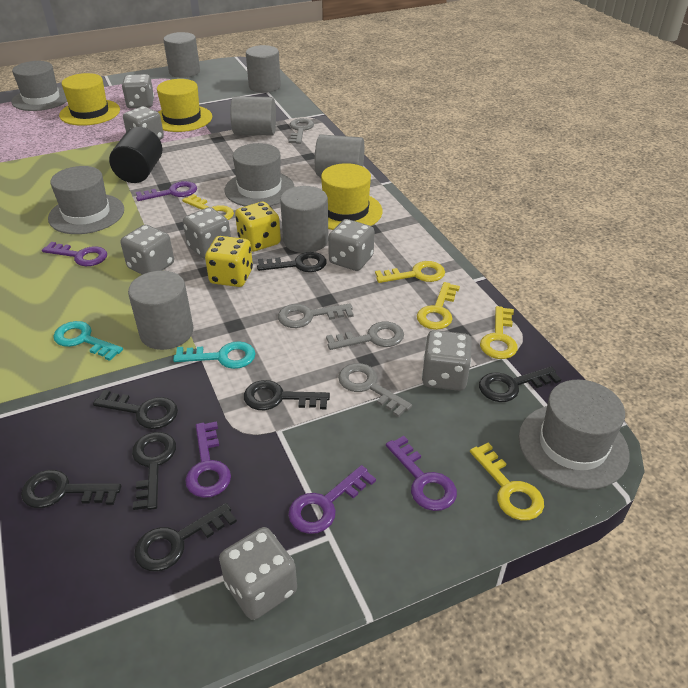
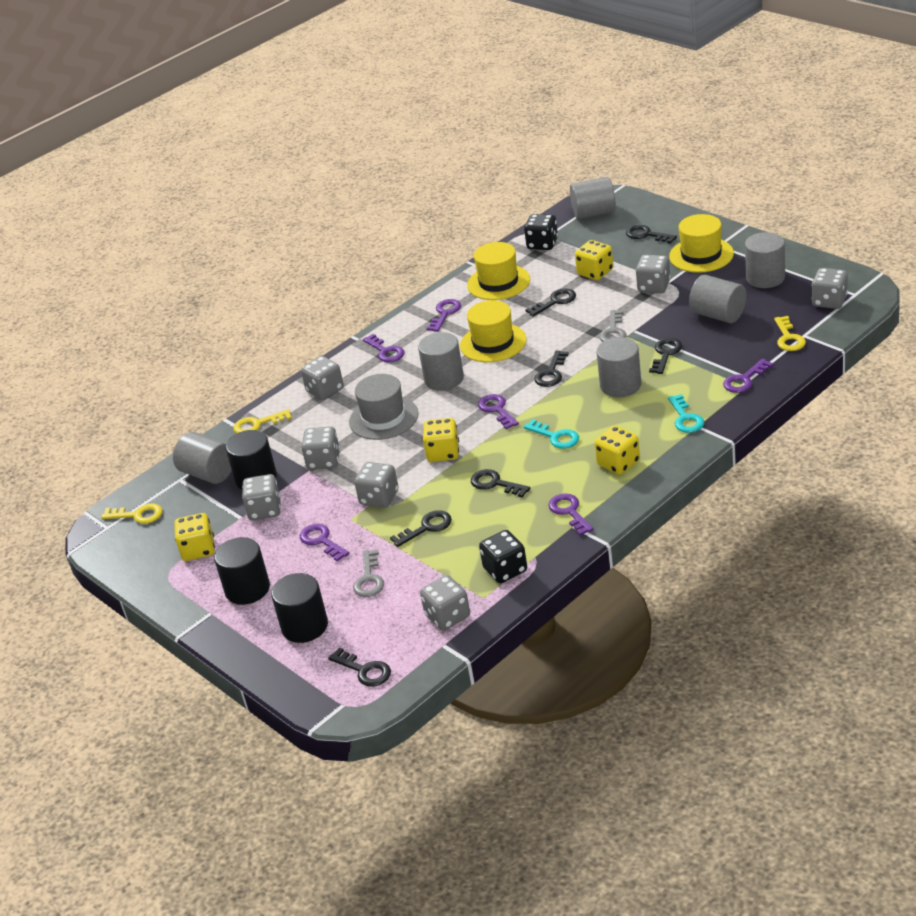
black cylinder: 1 -> 3
black dice: 0 -> 2
grey hat: 4 -> 1
grey key: 4 -> 2
purple key: 5 -> 6
yellow dice: 2 -> 4
yellow key: 5 -> 3

